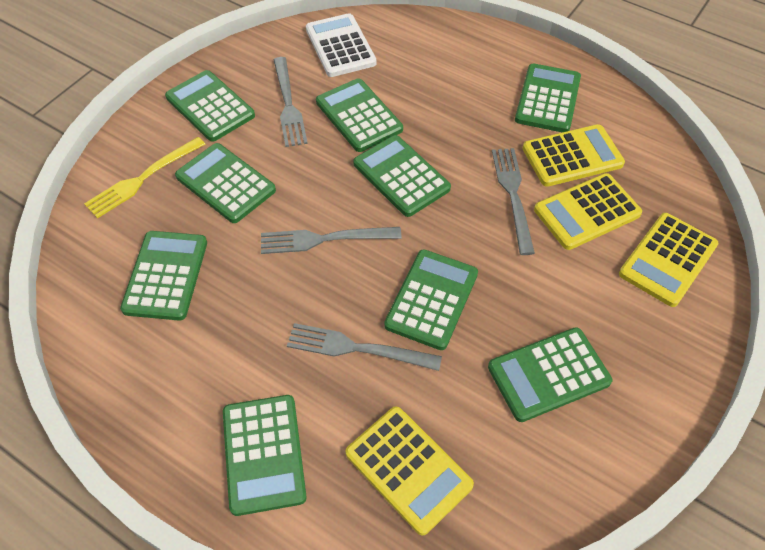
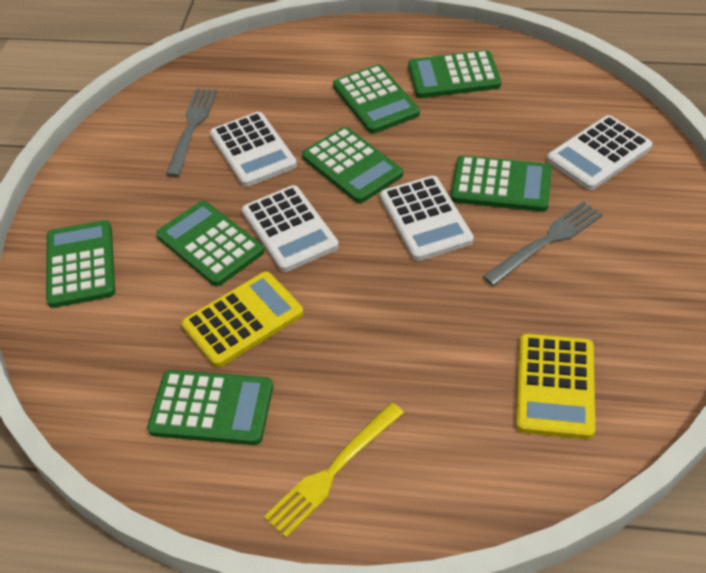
green calculator: 9 -> 7
grey fork: 4 -> 2
white calculator: 1 -> 4
yellow calculator: 4 -> 2

